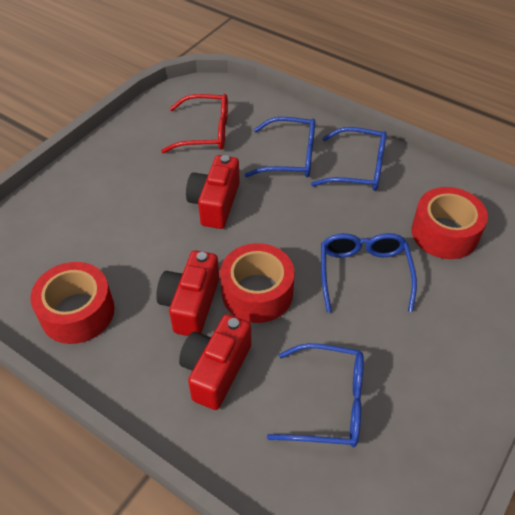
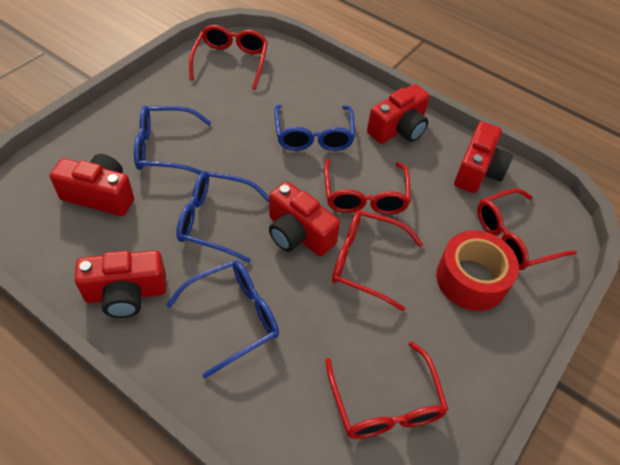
red camera: 3 -> 5
red glasses: 1 -> 5
red tape: 3 -> 1

